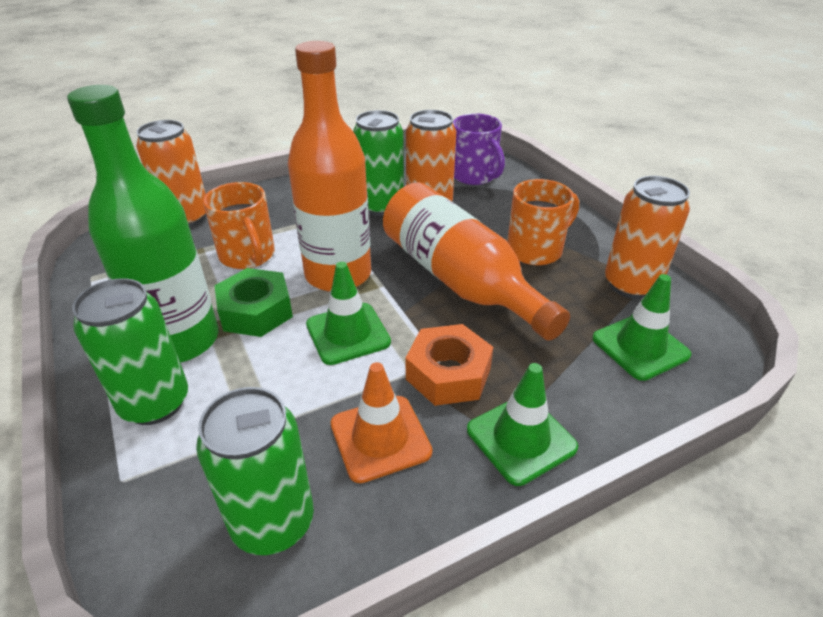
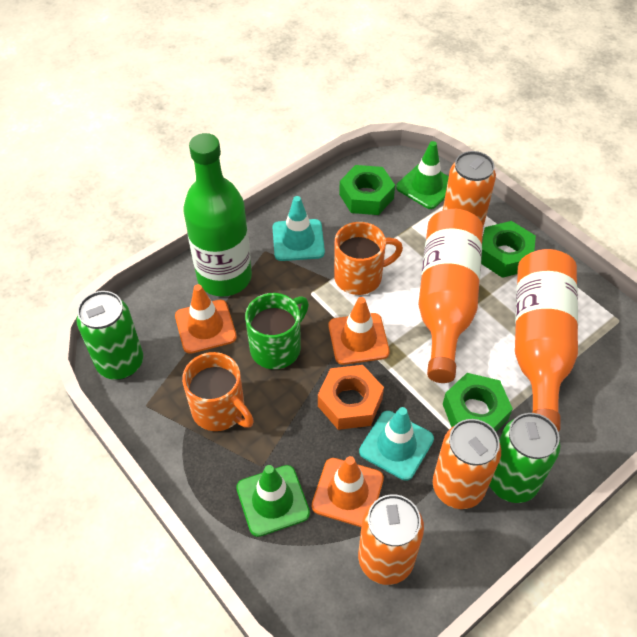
green can: 3 -> 2
green mug: 0 -> 1
green nut: 1 -> 3
green traffic cone: 3 -> 2
orange traffic cone: 1 -> 3
purple mug: 1 -> 0
turquoise traffic cone: 0 -> 2

